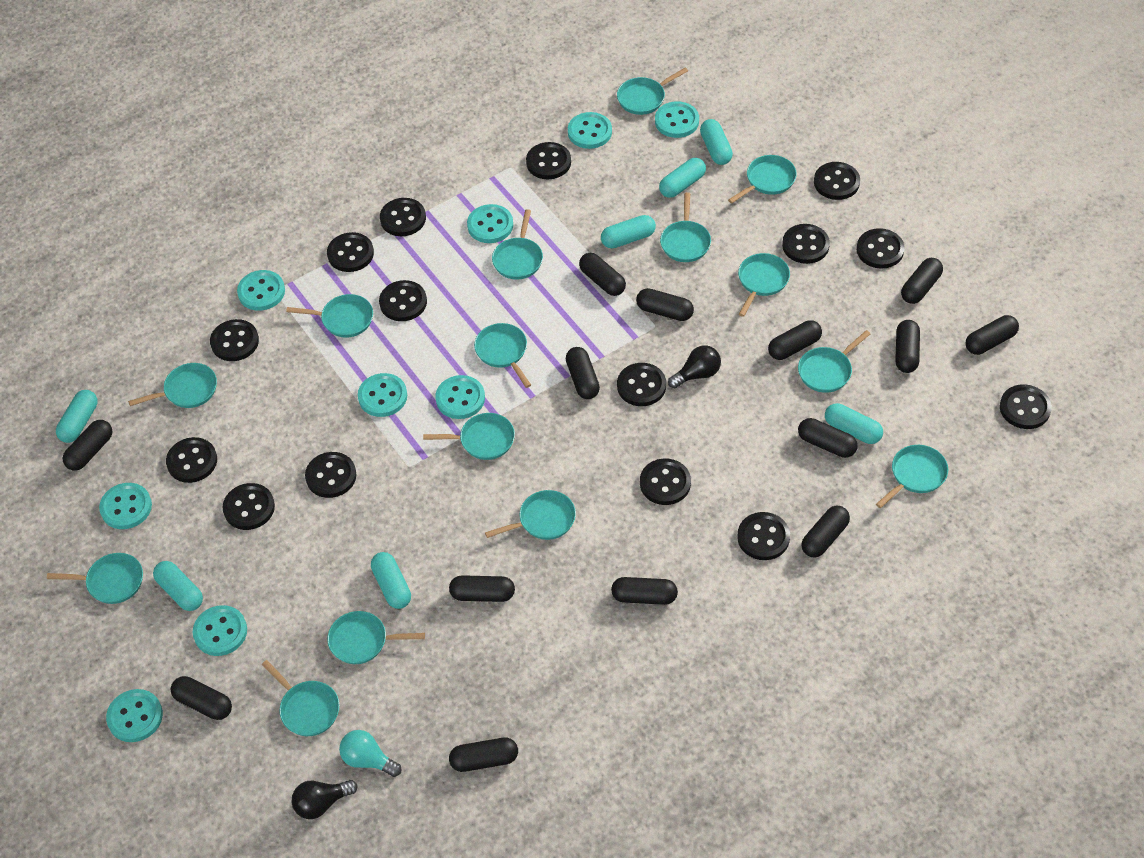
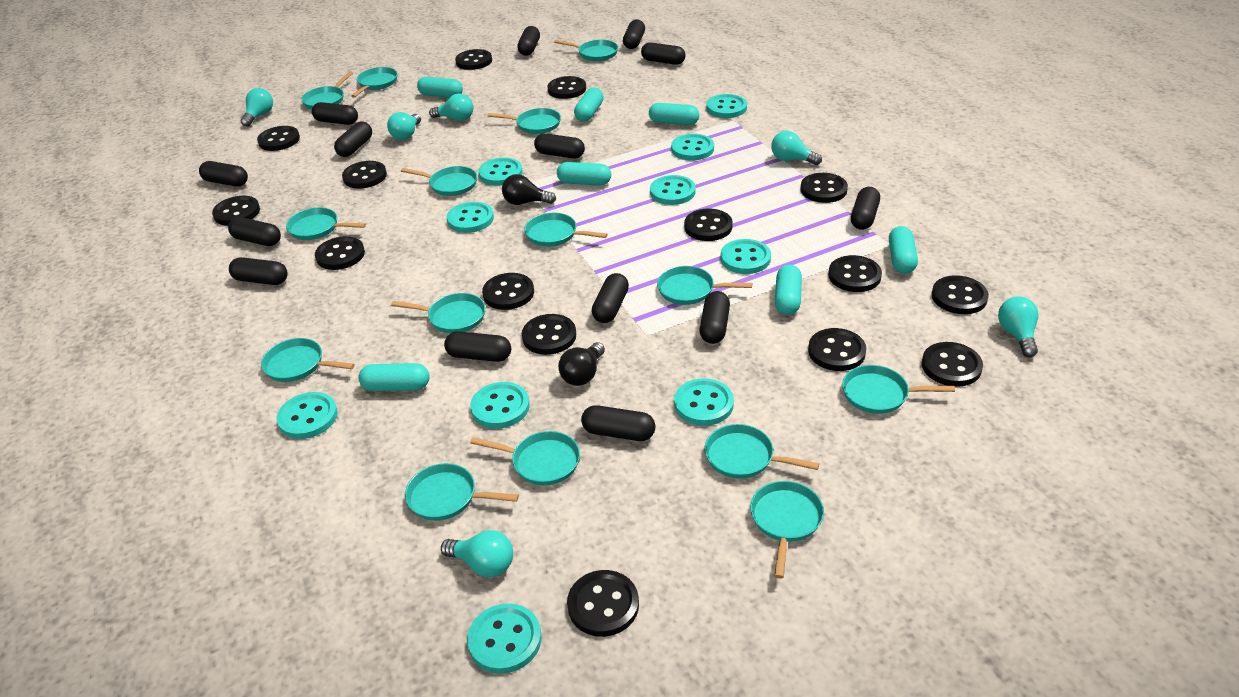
turquoise button: 9 -> 10
turquoise light bulb: 1 -> 6

